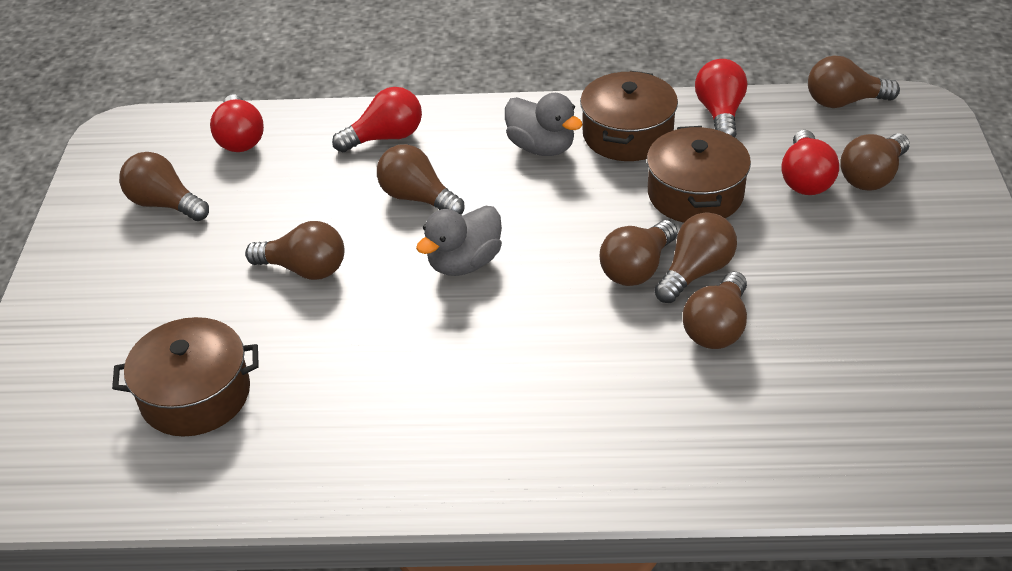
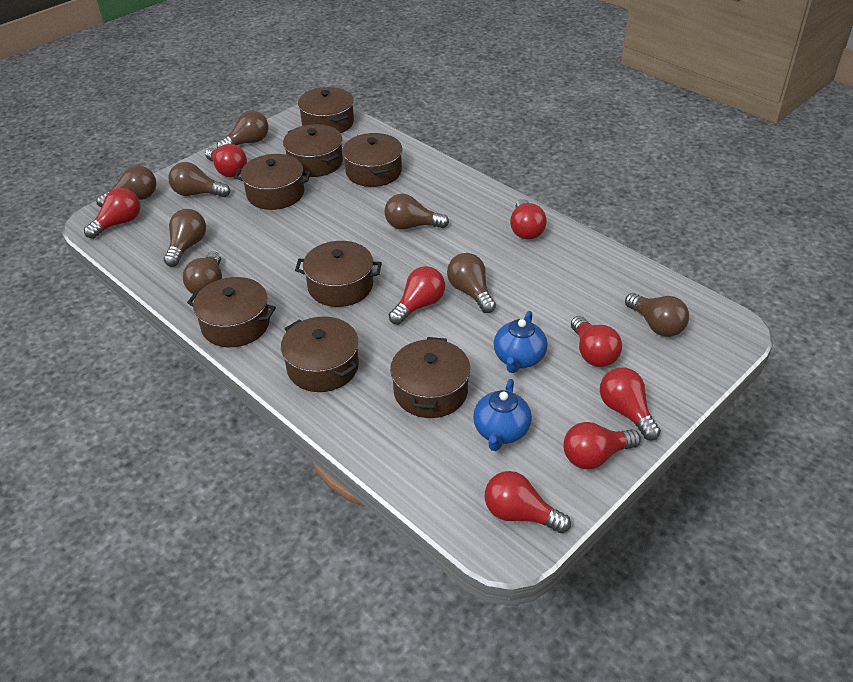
blue teapot: 0 -> 2
brown pot: 3 -> 8
grey duck: 2 -> 0
red light bulb: 4 -> 8

